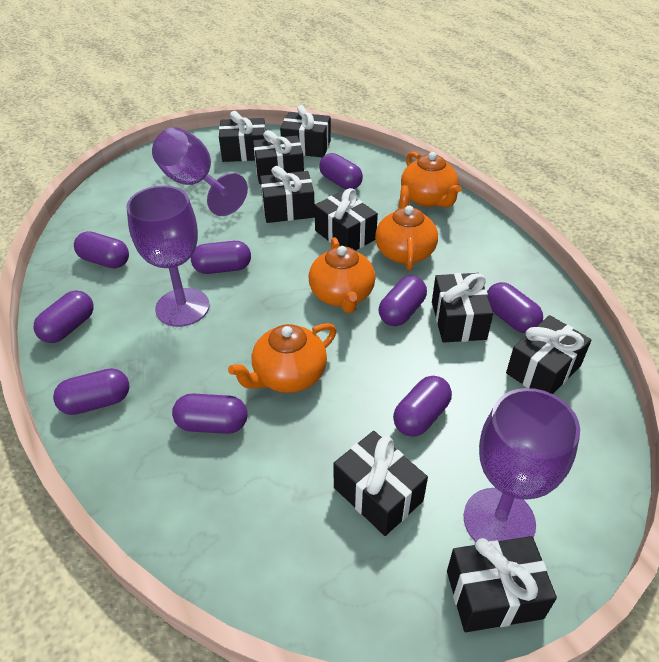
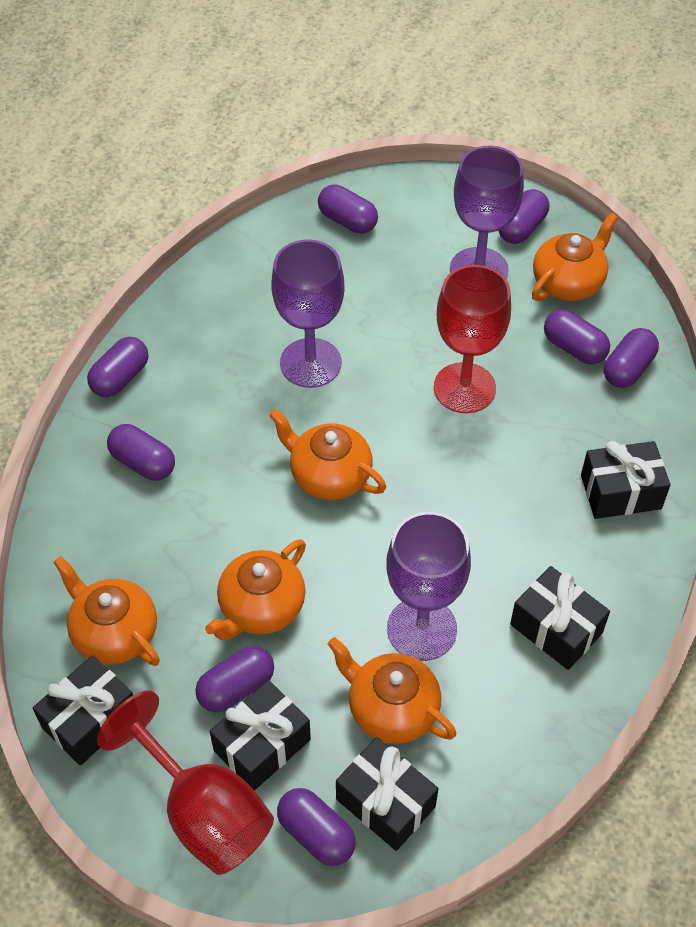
black gift: 9 -> 5
orange teapot: 4 -> 5
purple capsule: 9 -> 8
red goblet: 0 -> 2

